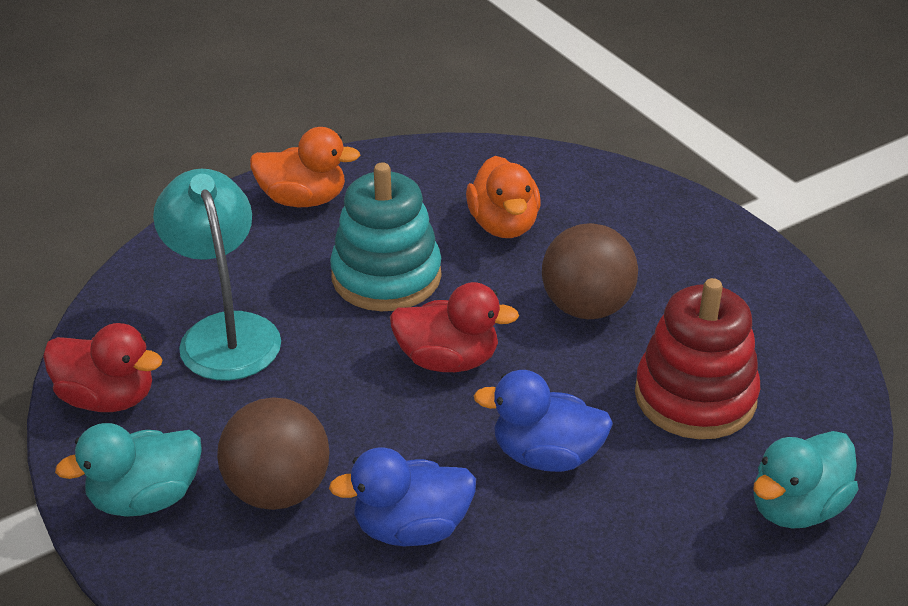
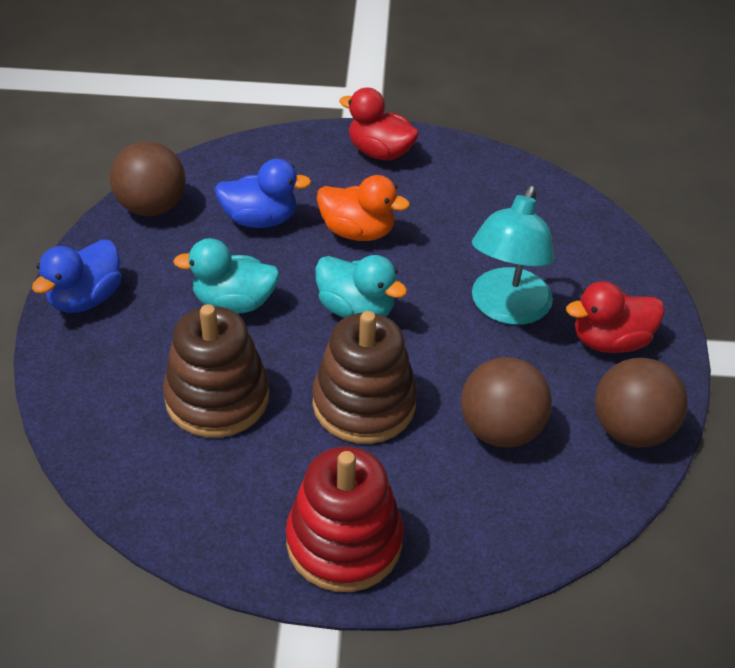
brown ball: 2 -> 3
brown stacking toy: 0 -> 2
orange duck: 2 -> 1
turquoise stacking toy: 1 -> 0

